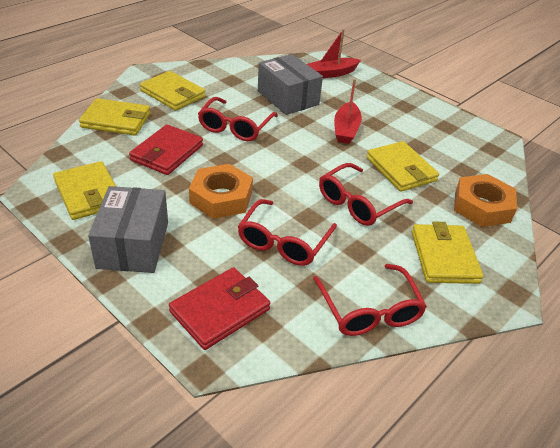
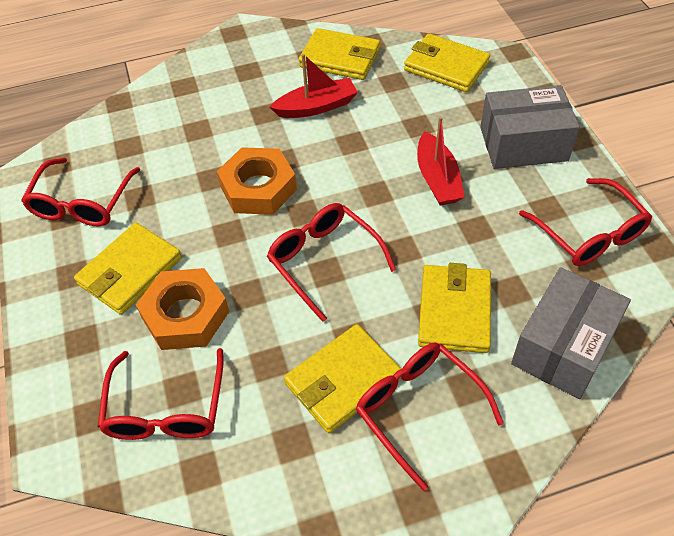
red glasses: 4 -> 5
red wallet: 2 -> 0

